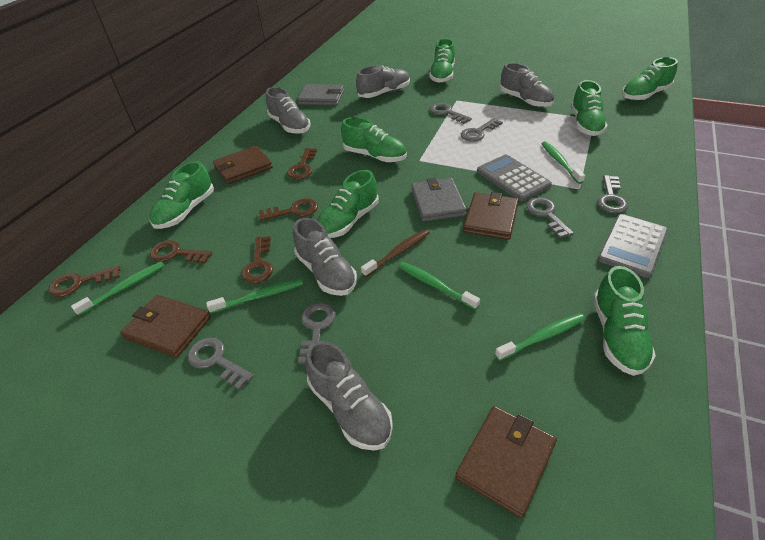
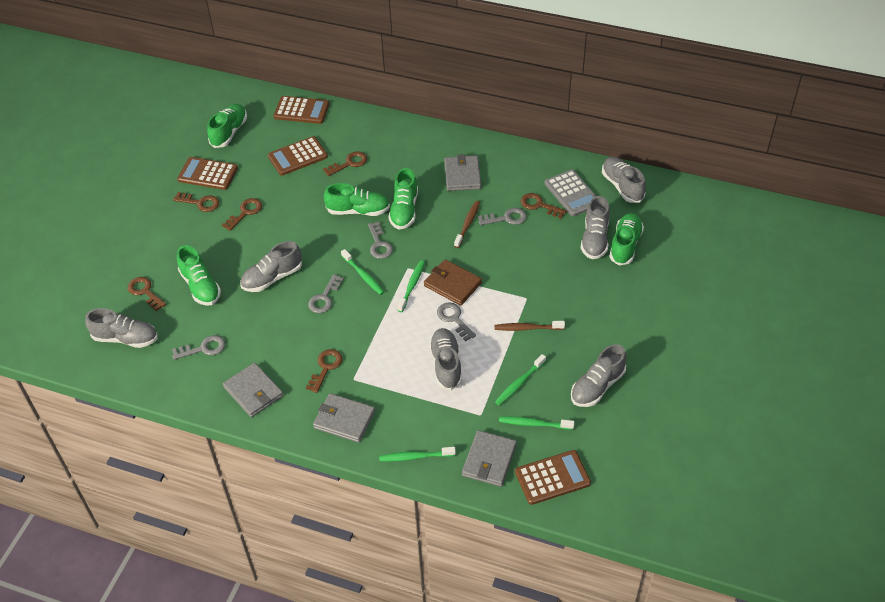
brown calculator: 0 -> 4
brown key: 5 -> 6
brown toothbrush: 1 -> 2
brown wallet: 4 -> 1
green shoe: 7 -> 5
grey calculator: 2 -> 1
grey key: 6 -> 5
grey shoe: 5 -> 6
grey wallet: 2 -> 4

